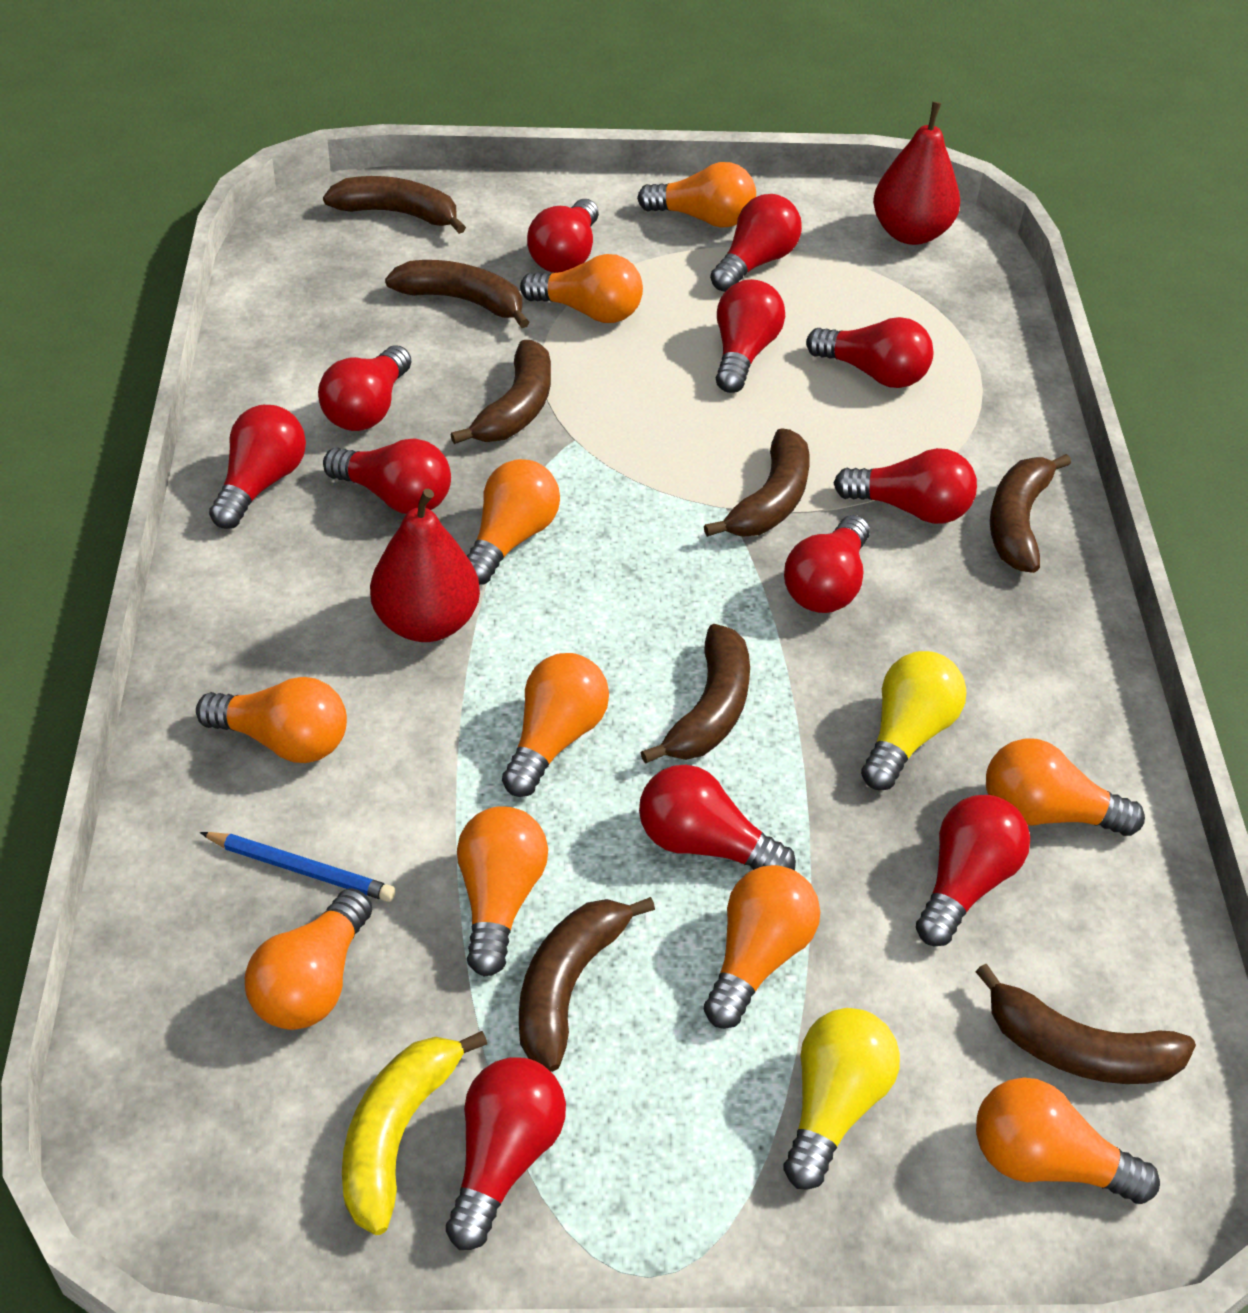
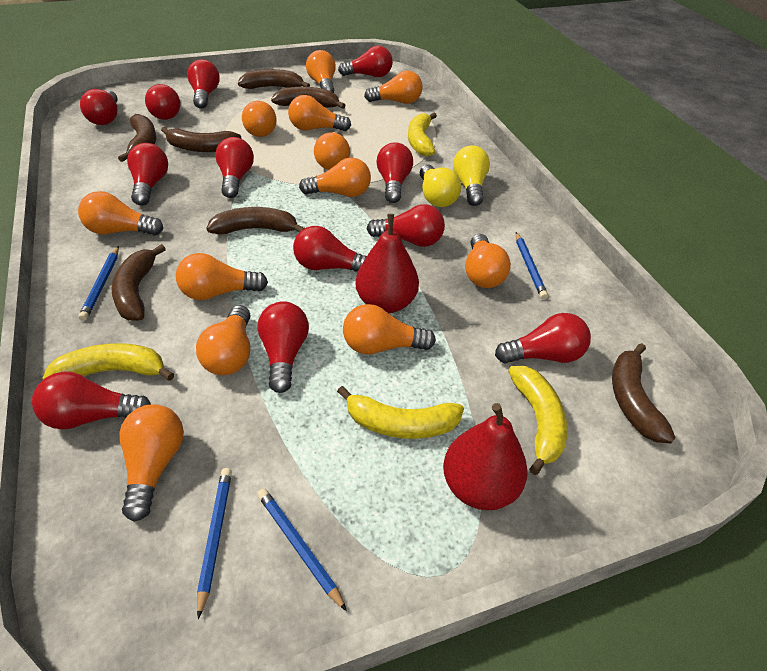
blue pencil: 1 -> 4
brown banana: 8 -> 7
orange light bulb: 10 -> 12
yellow banana: 1 -> 4

